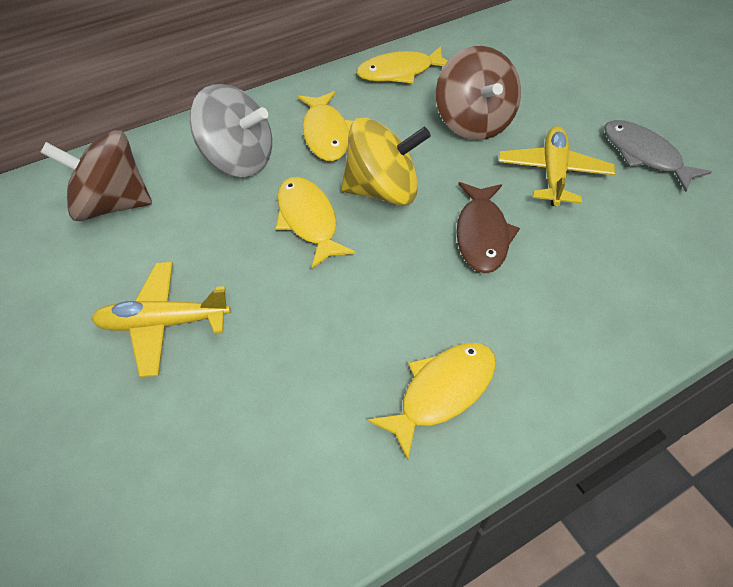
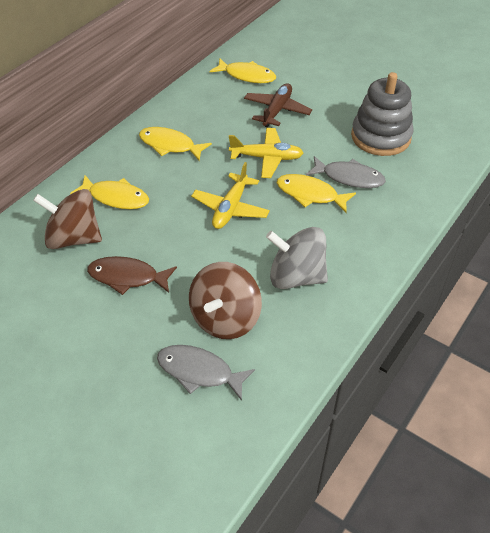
brown plane: 0 -> 1
grey fish: 1 -> 2
grey stacking toy: 0 -> 1
yellow spinning top: 1 -> 0

